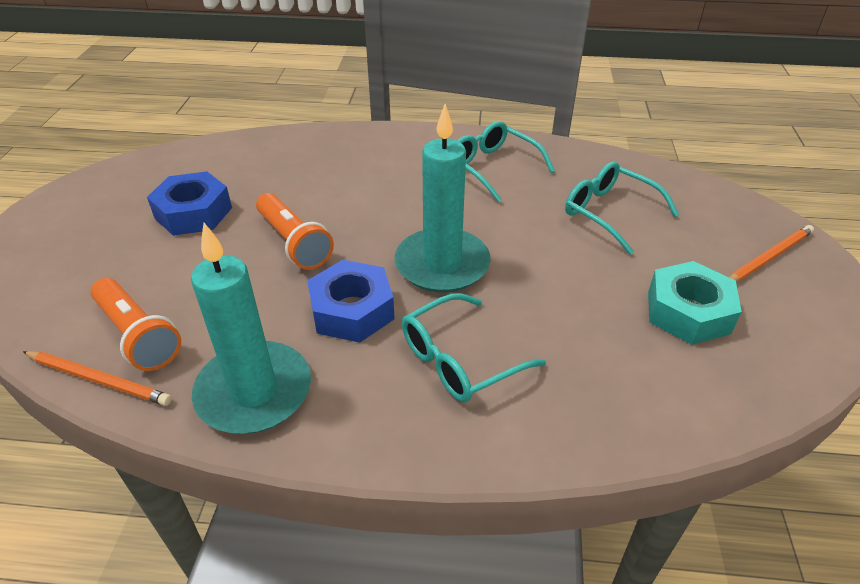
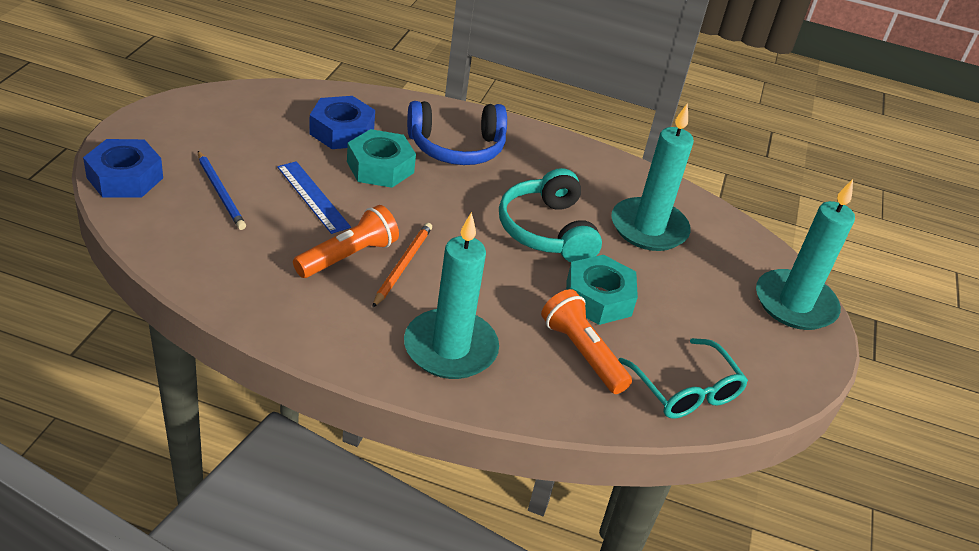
blue headphones: 0 -> 1
blue pencil: 0 -> 1
blue ruler: 0 -> 1
orange pencil: 2 -> 1
turquoise candle: 2 -> 3
turquoise glasses: 3 -> 1
turquoise headphones: 0 -> 1
turquoise nut: 1 -> 2

